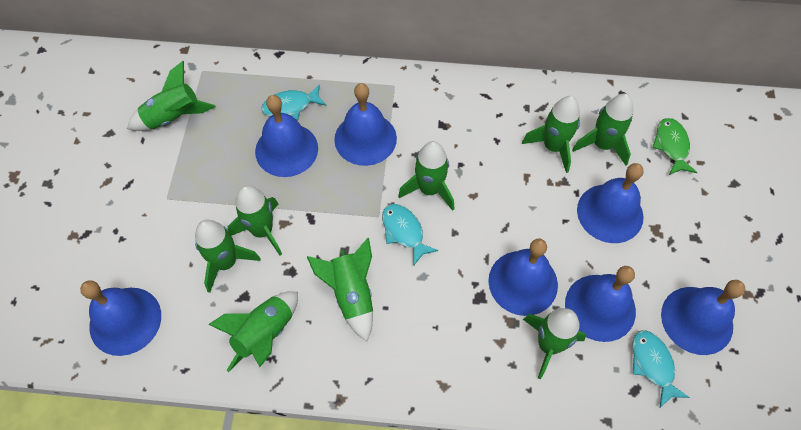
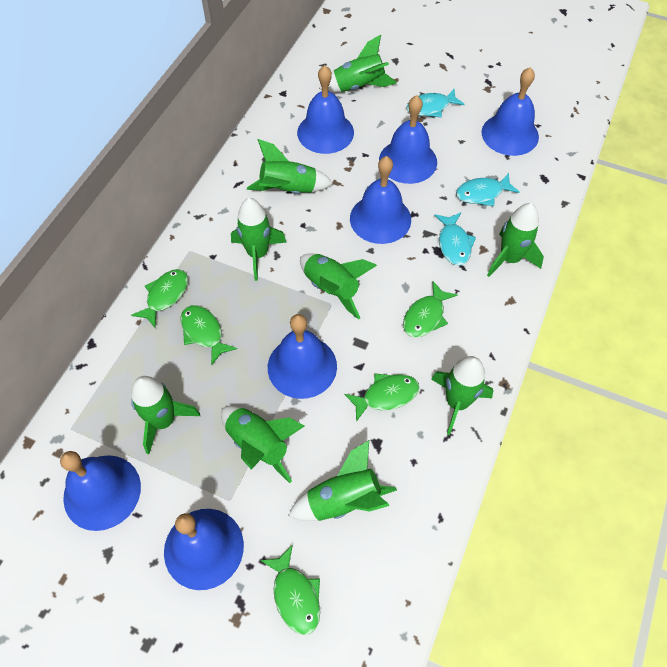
green fish: 1 -> 5

